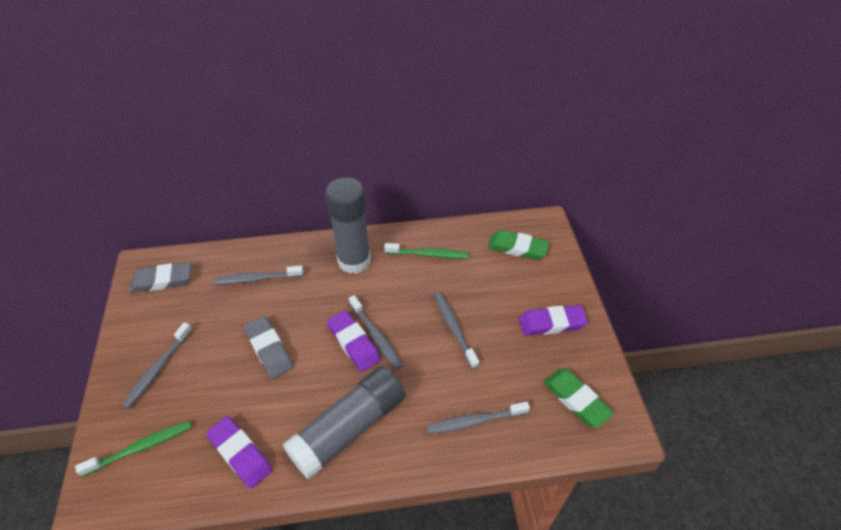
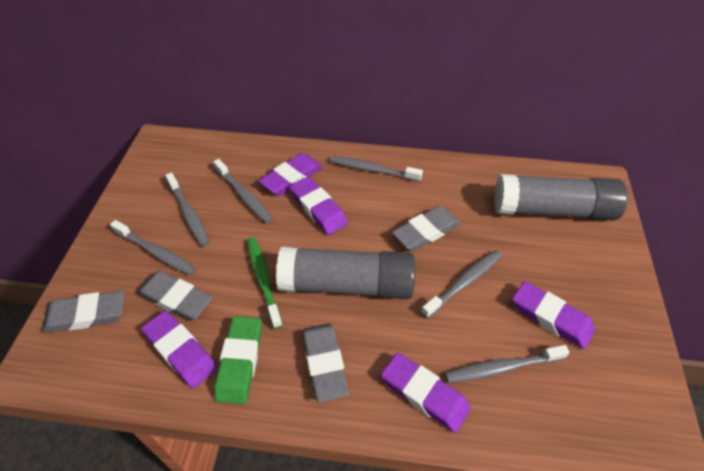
green eraser: 2 -> 1
green toothbrush: 2 -> 1
grey eraser: 2 -> 4
grey toothbrush: 5 -> 6
purple eraser: 3 -> 5

